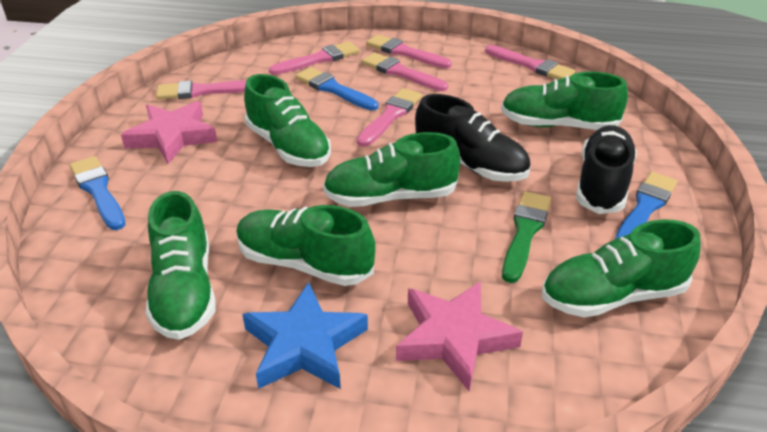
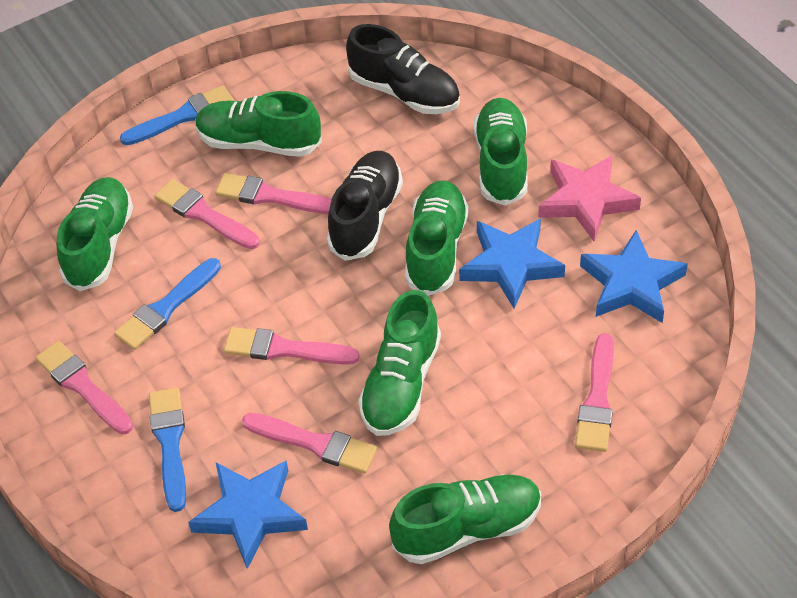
blue star: 1 -> 3
green brush: 1 -> 0
pink star: 2 -> 1

